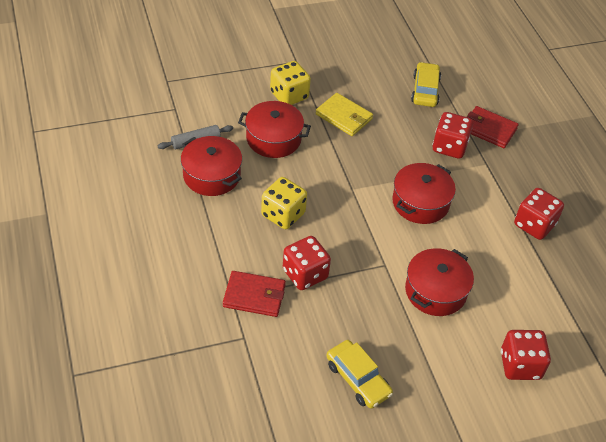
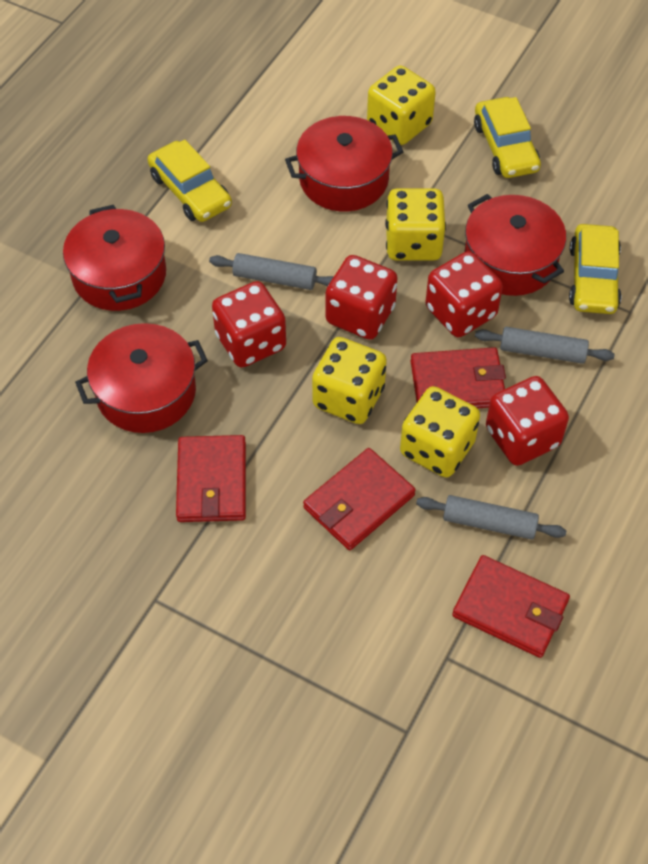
grey rolling pin: 1 -> 3
red wallet: 2 -> 4
yellow car: 2 -> 3
yellow dice: 2 -> 4
yellow wallet: 1 -> 0

